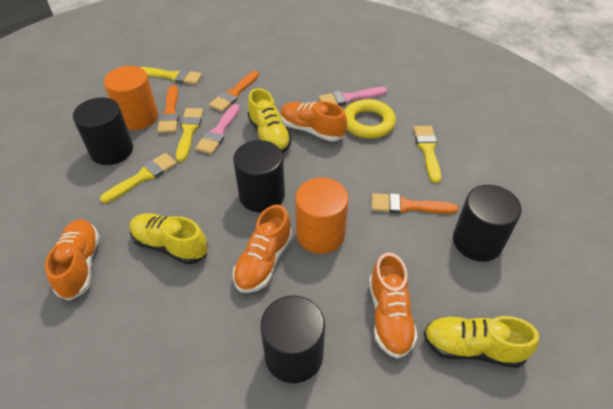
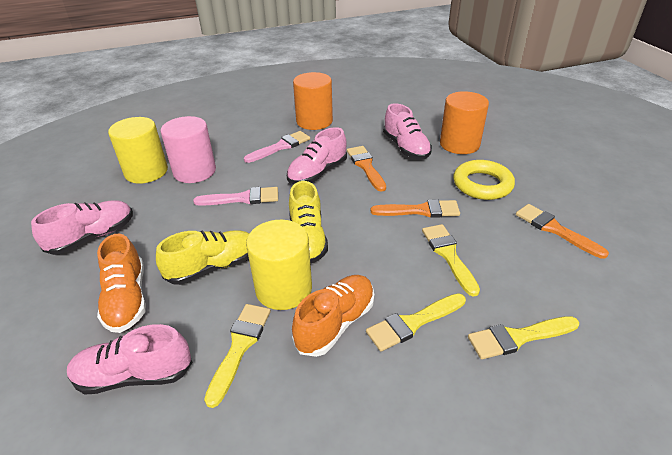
black cylinder: 4 -> 0
orange shoe: 4 -> 2
pink cylinder: 0 -> 1
pink shoe: 0 -> 4
yellow cylinder: 0 -> 2
yellow shoe: 3 -> 2

